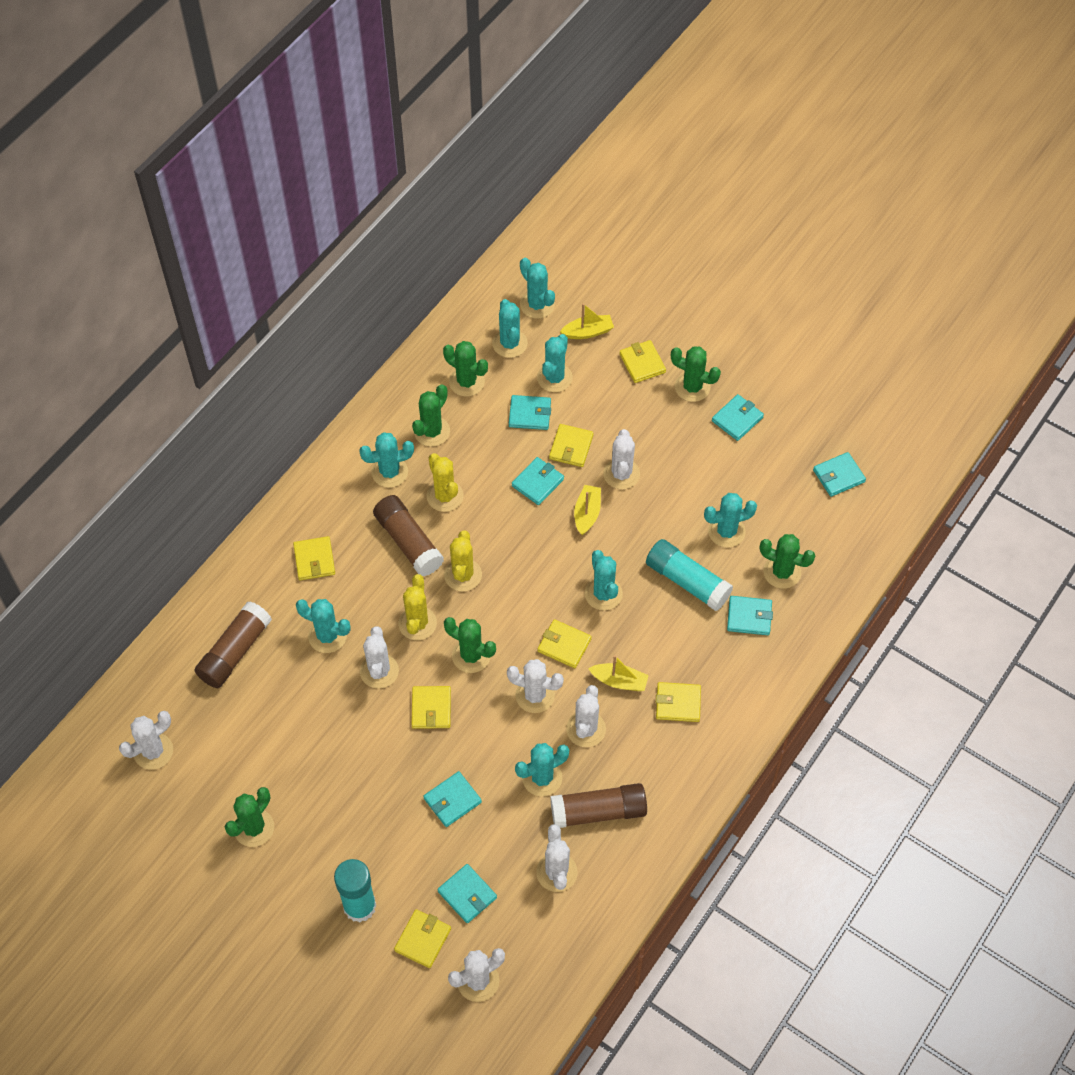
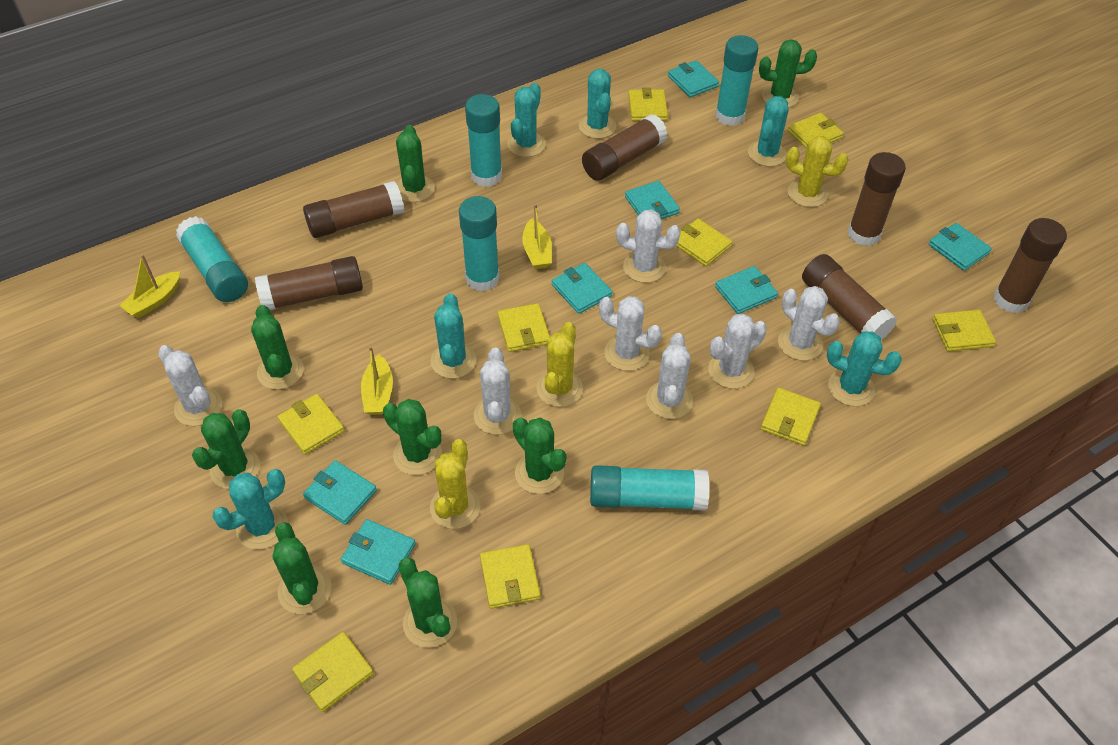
brown glue stick: 3 -> 6
green cactus: 6 -> 8
turquoise cactus: 8 -> 6
turquoise glue stick: 2 -> 5
yellow wallet: 7 -> 9

